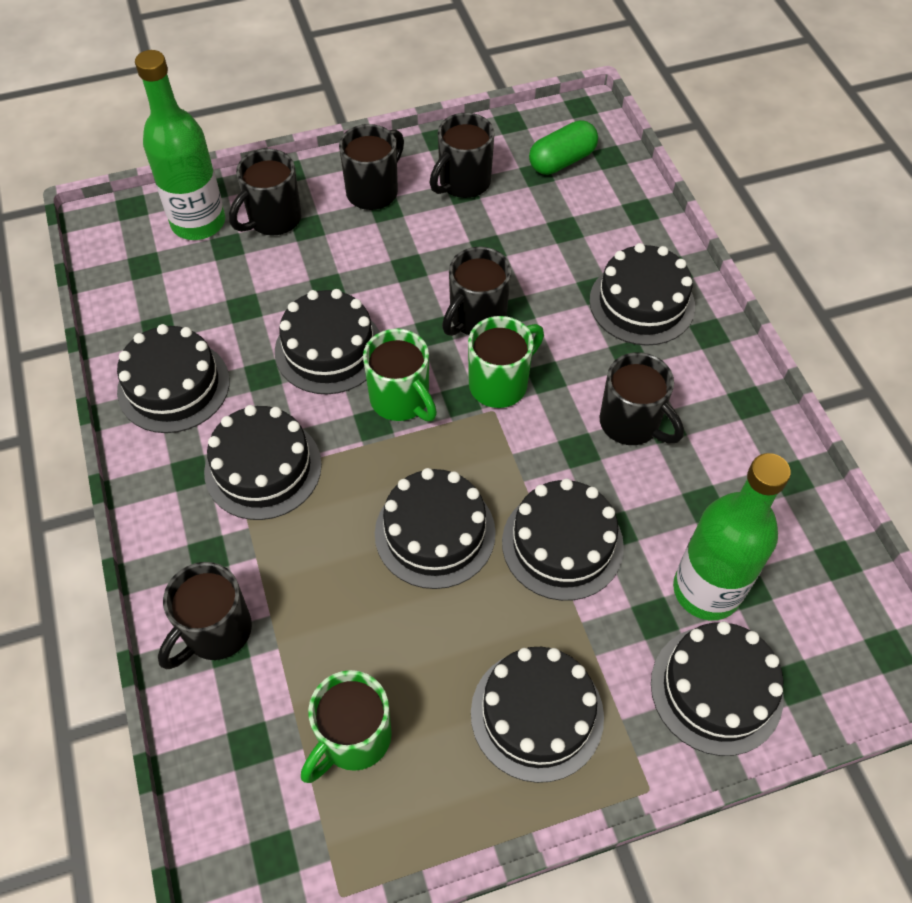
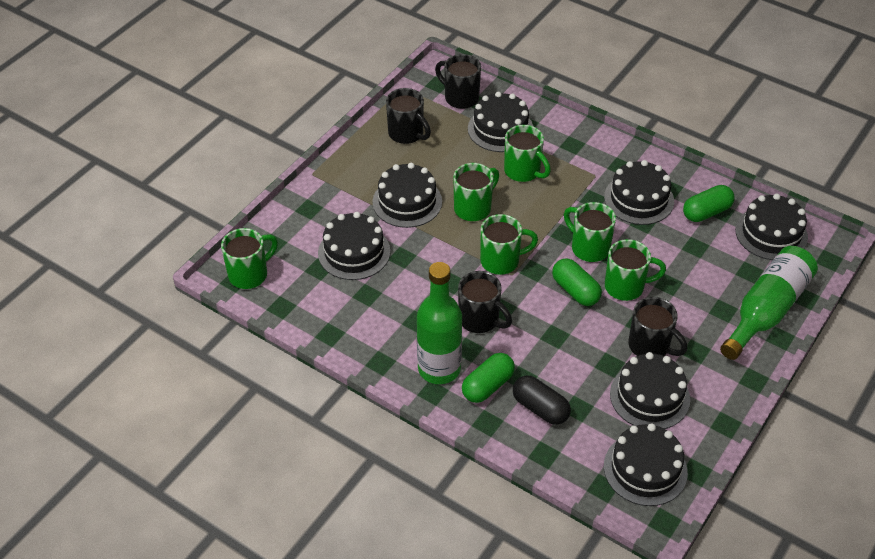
black cake: 8 -> 7
black capsule: 0 -> 1
black mug: 6 -> 4
green capsule: 1 -> 3
green mug: 3 -> 6

